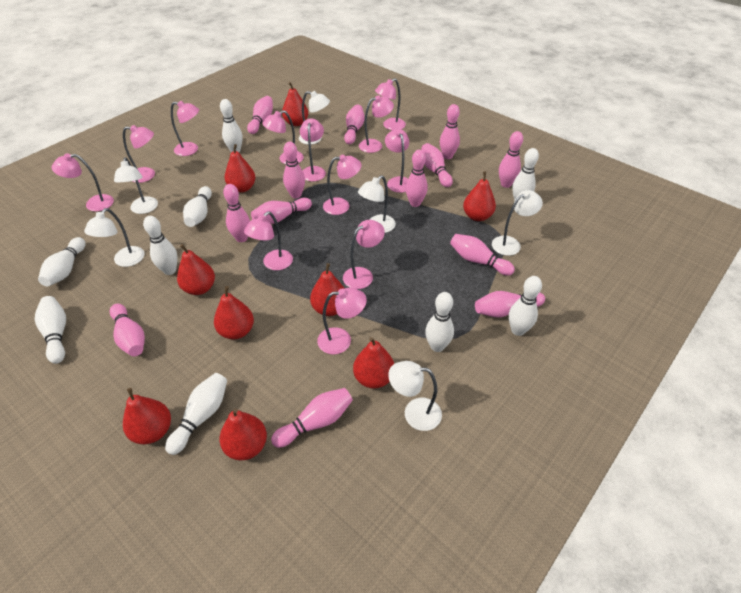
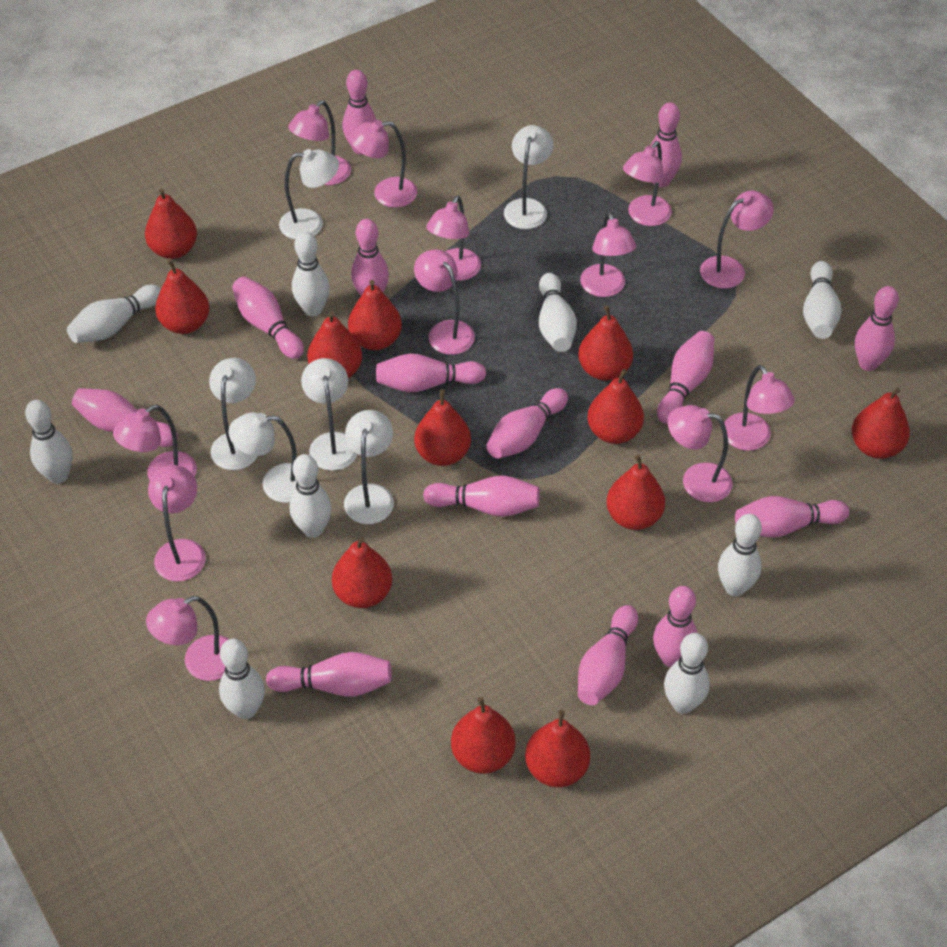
pink bowling pin: 13 -> 14
red pear: 9 -> 12

